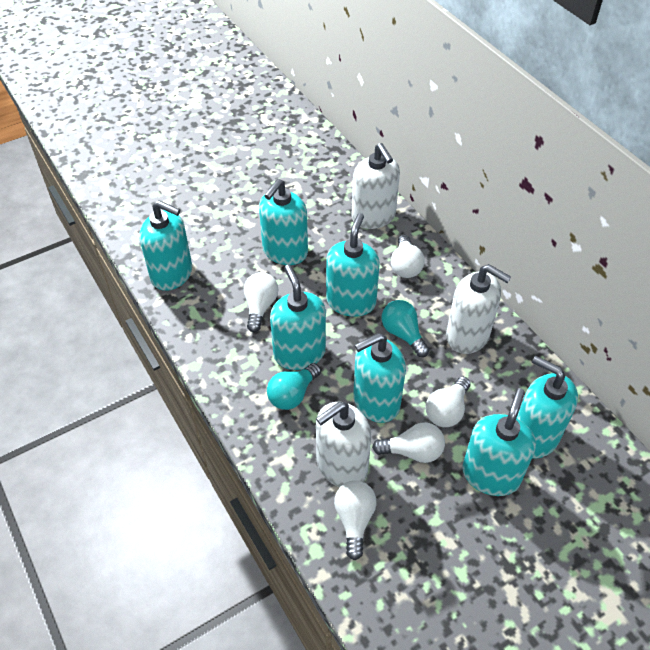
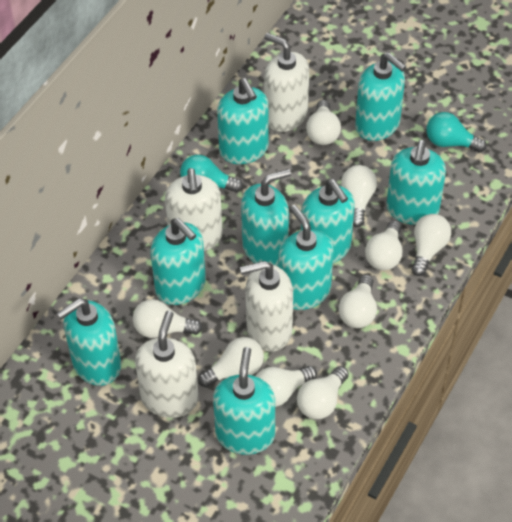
turquoise soap dispenser: 7 -> 9
white light bulb: 5 -> 9
white soap dispenser: 3 -> 4

